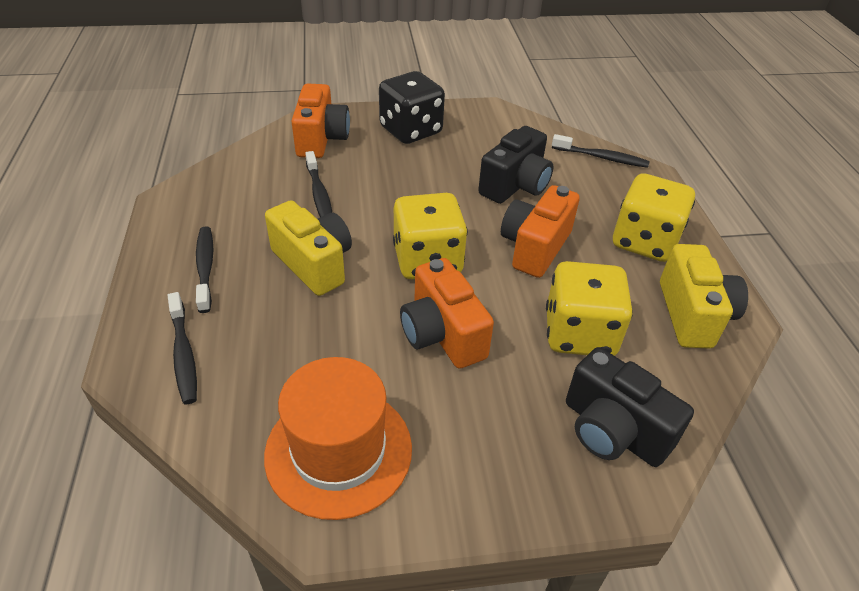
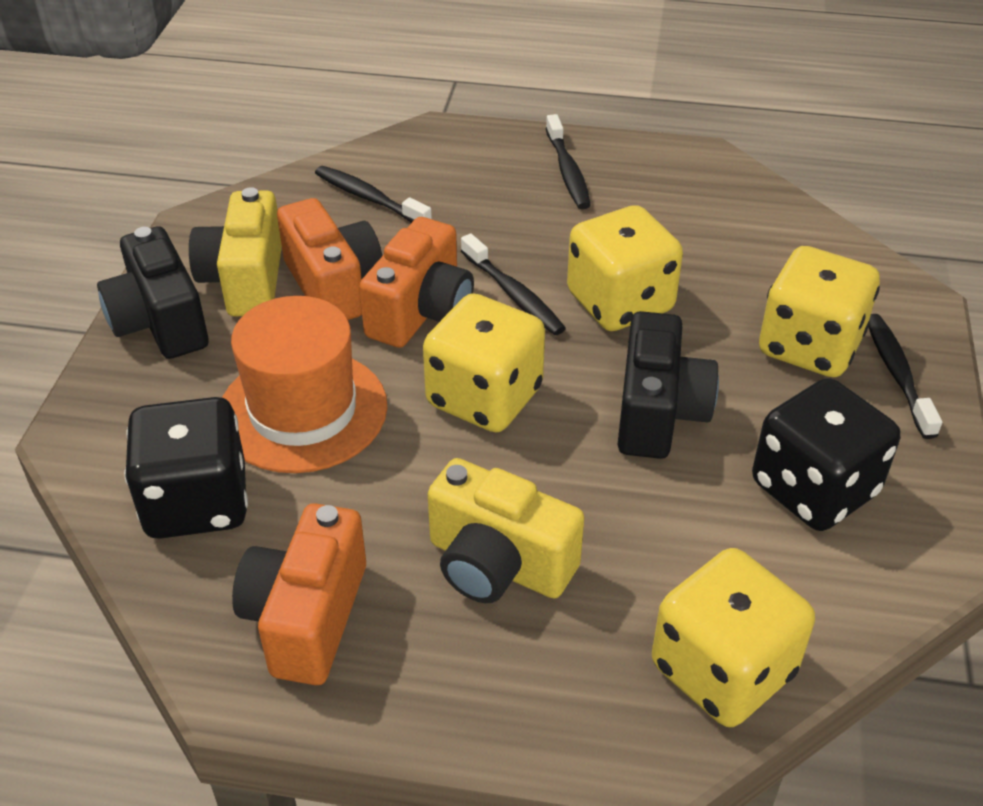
black dice: 1 -> 2
yellow dice: 3 -> 4

